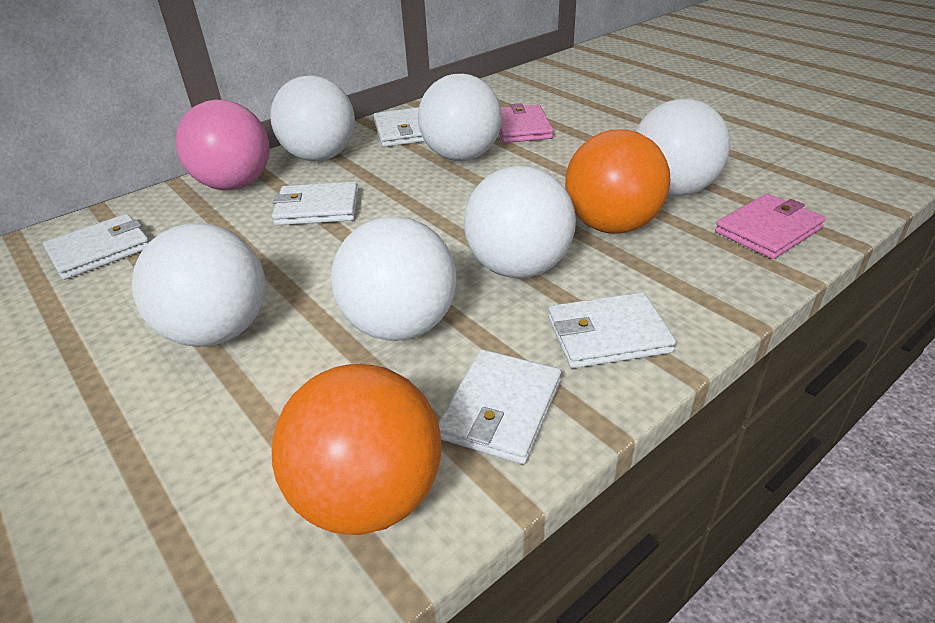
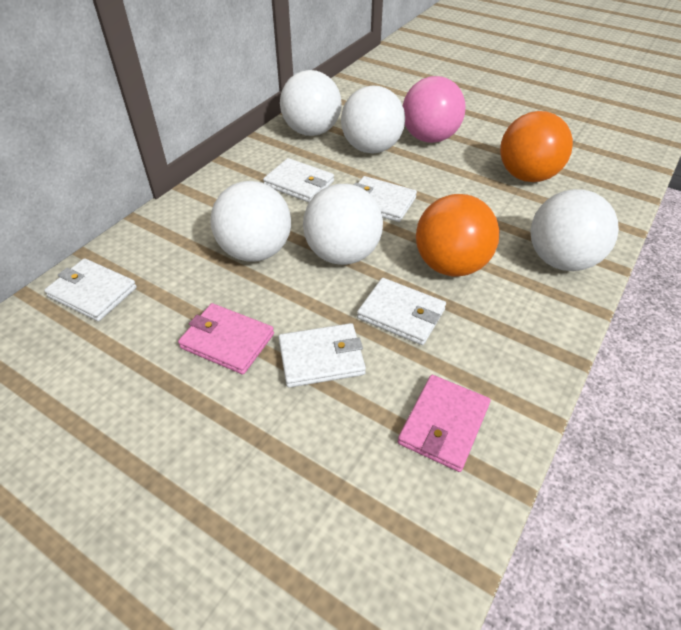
white ball: 6 -> 5

